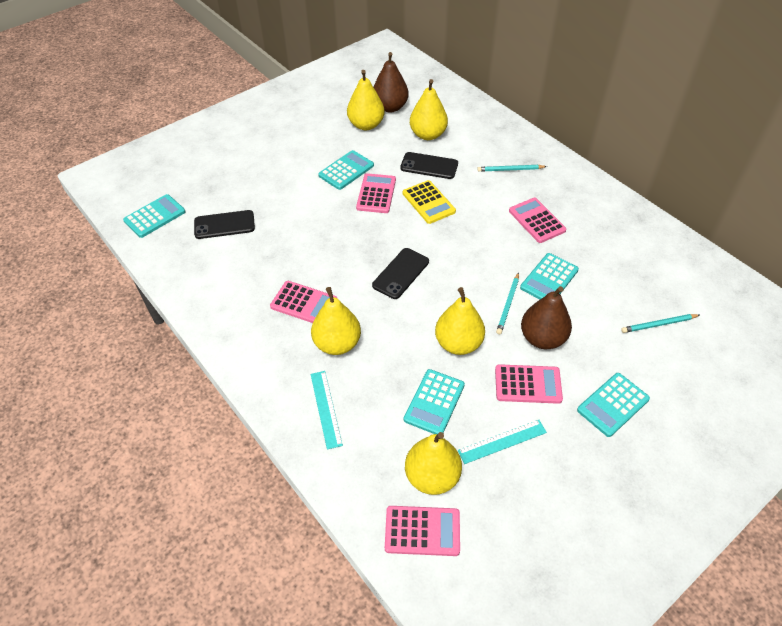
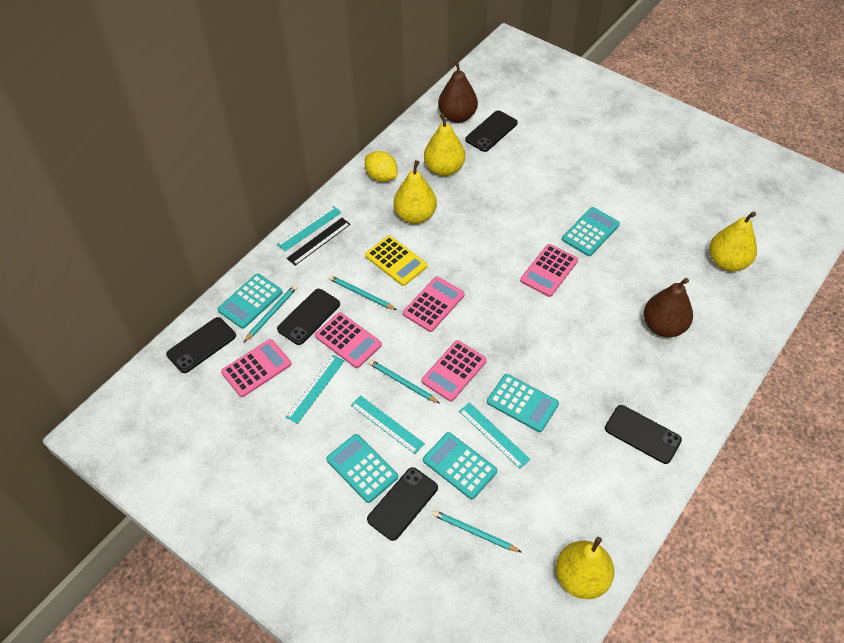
black phone: 3 -> 5
black ruler: 0 -> 1
turquoise pencil: 3 -> 4
turquoise ruler: 2 -> 4
yellow lemon: 0 -> 1
yellow pear: 5 -> 4

